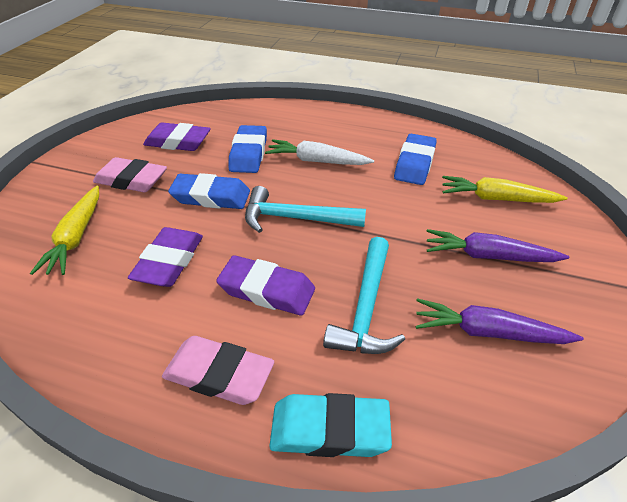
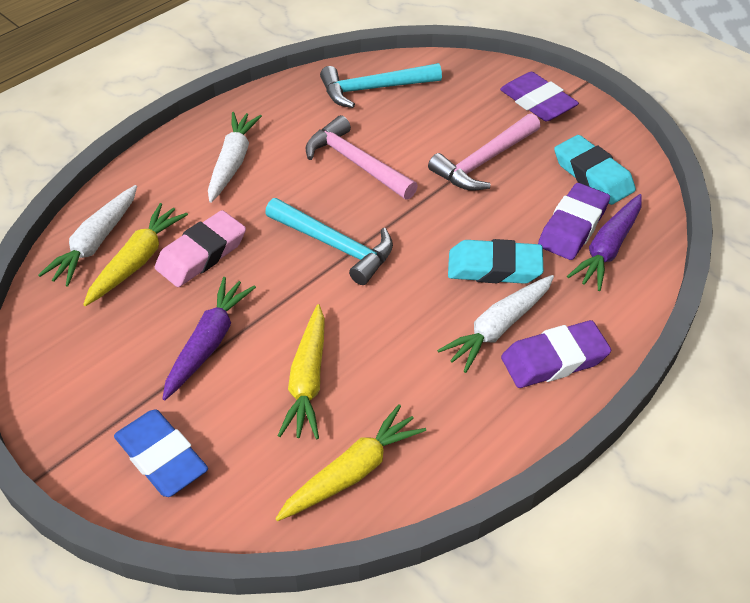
blue eraser: 3 -> 1
pink eraser: 2 -> 1
pink hammer: 0 -> 2
turquoise eraser: 1 -> 2
white carrot: 1 -> 3
yellow carrot: 2 -> 3

